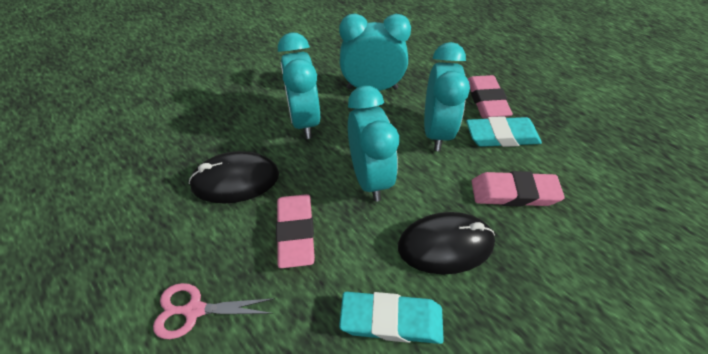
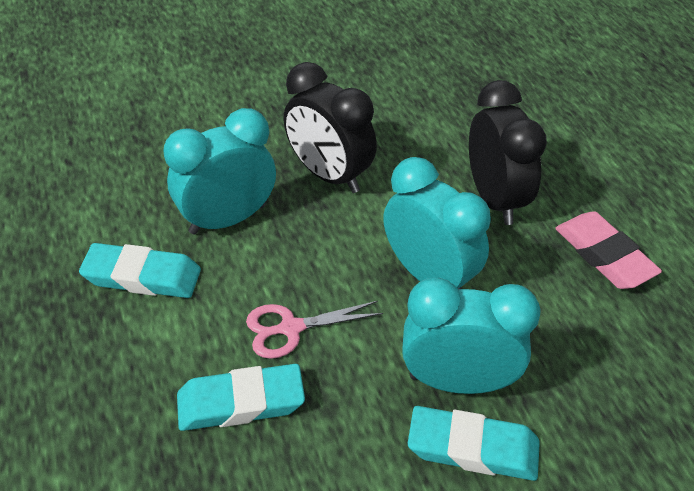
black clock: 0 -> 2
black mouse: 2 -> 0
pink eraser: 3 -> 1
turquoise clock: 4 -> 3
turquoise eraser: 2 -> 3

